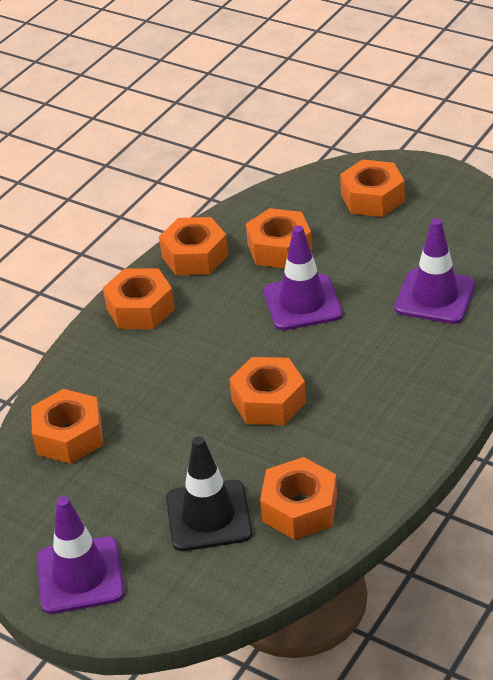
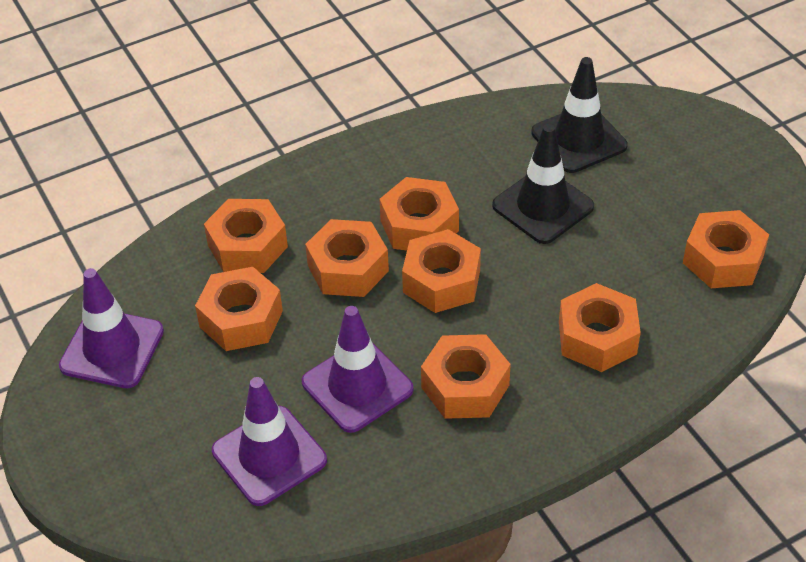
black traffic cone: 1 -> 2
orange nut: 7 -> 8

